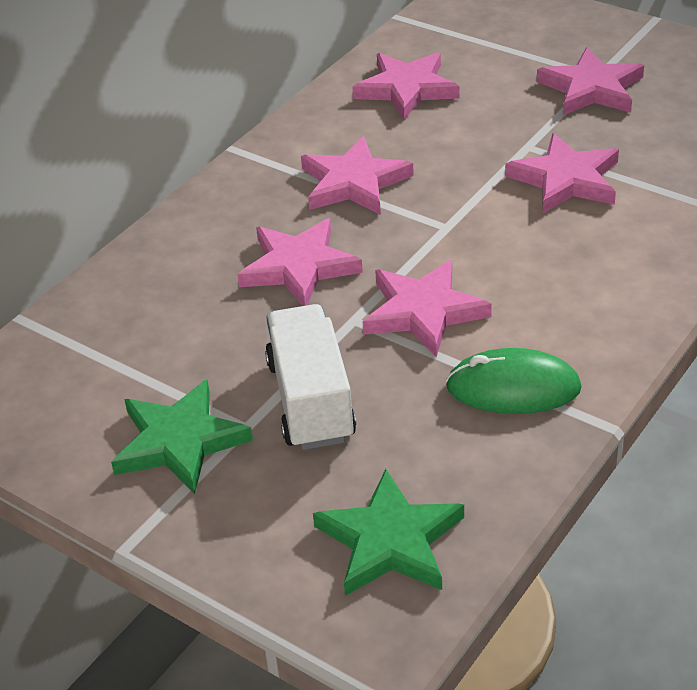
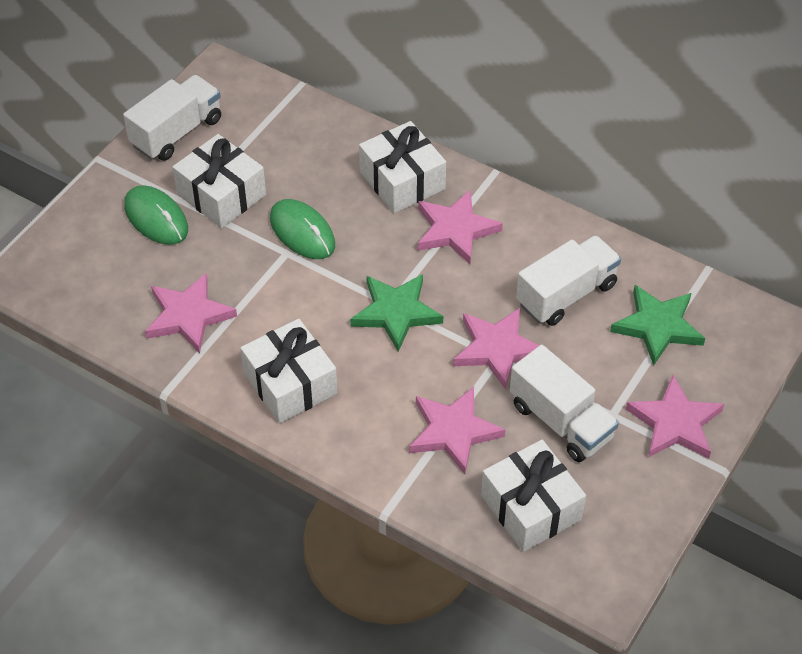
green mouse: 1 -> 2
pink star: 6 -> 5
white gift: 0 -> 4
white truck: 1 -> 3

